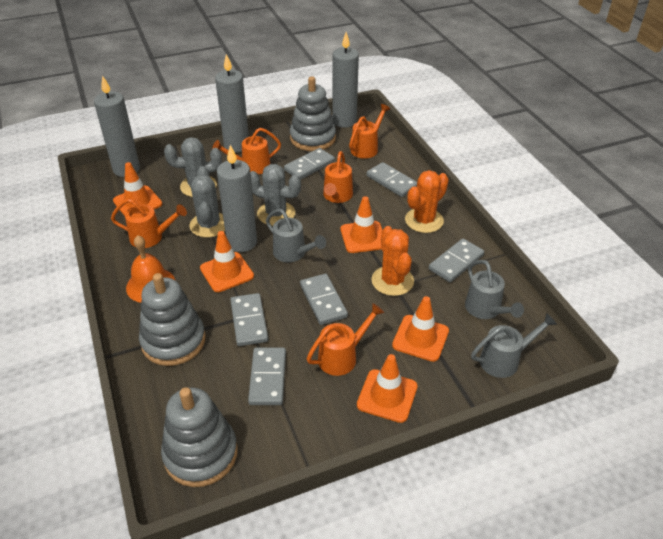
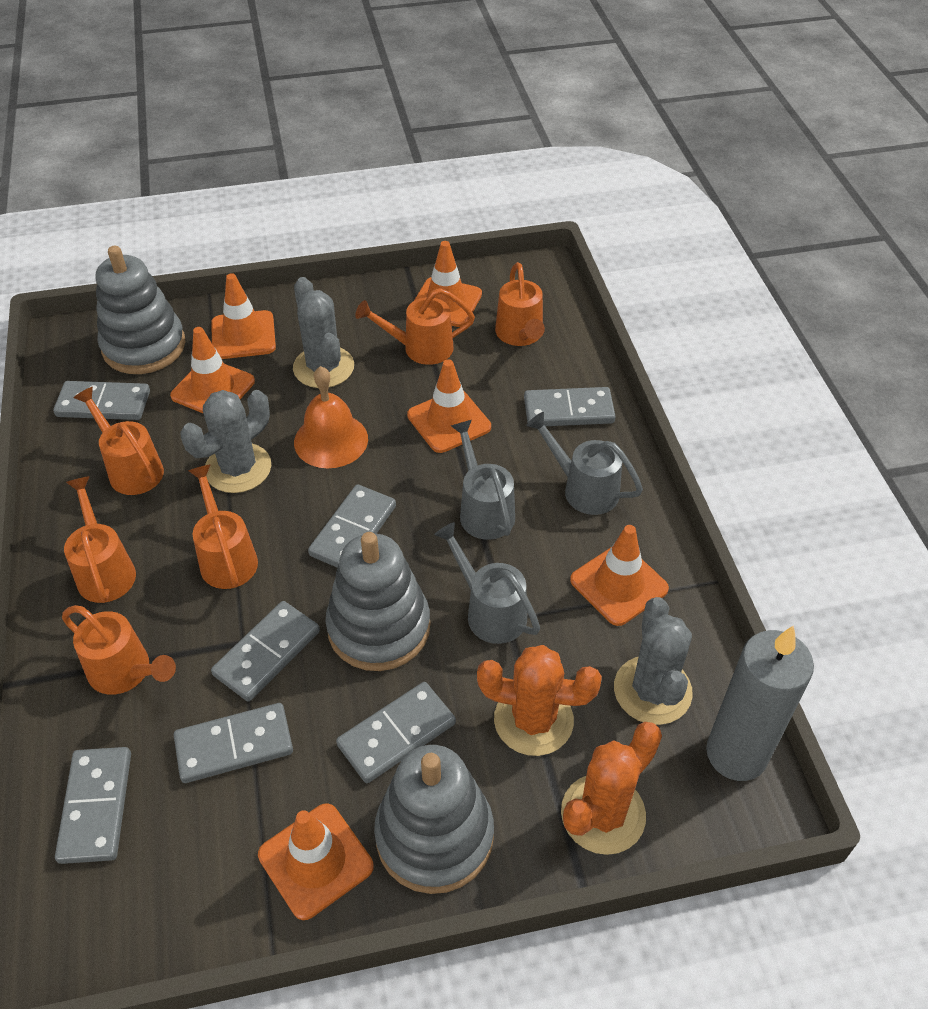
grey candle: 4 -> 1
grey domino: 6 -> 7
orange traffic cone: 5 -> 6
orange watering can: 5 -> 6

